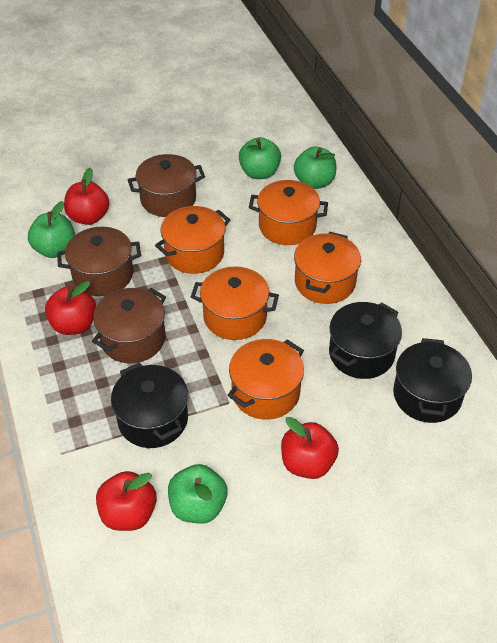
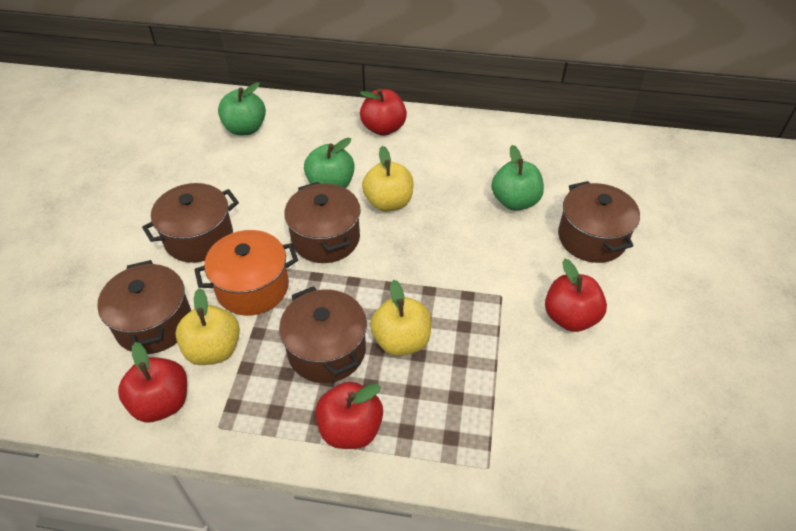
black pot: 3 -> 0
brown pot: 3 -> 5
green apple: 4 -> 3
orange pot: 5 -> 1
yellow apple: 0 -> 3

